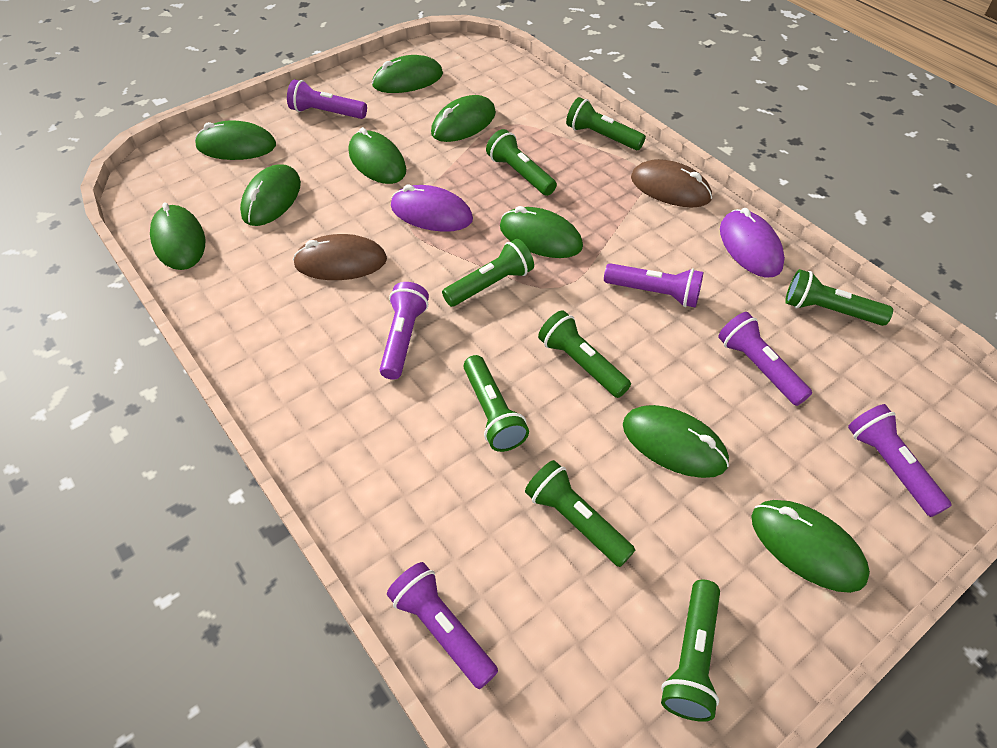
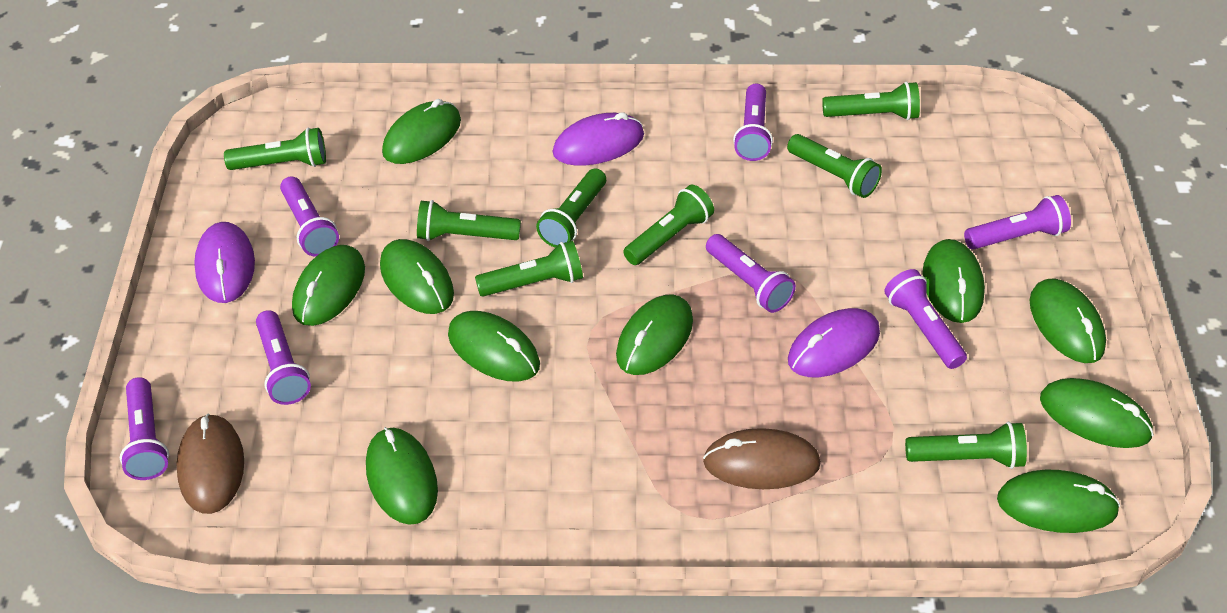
green mouse: 9 -> 10
purple flashlight: 6 -> 7
purple mouse: 2 -> 3

